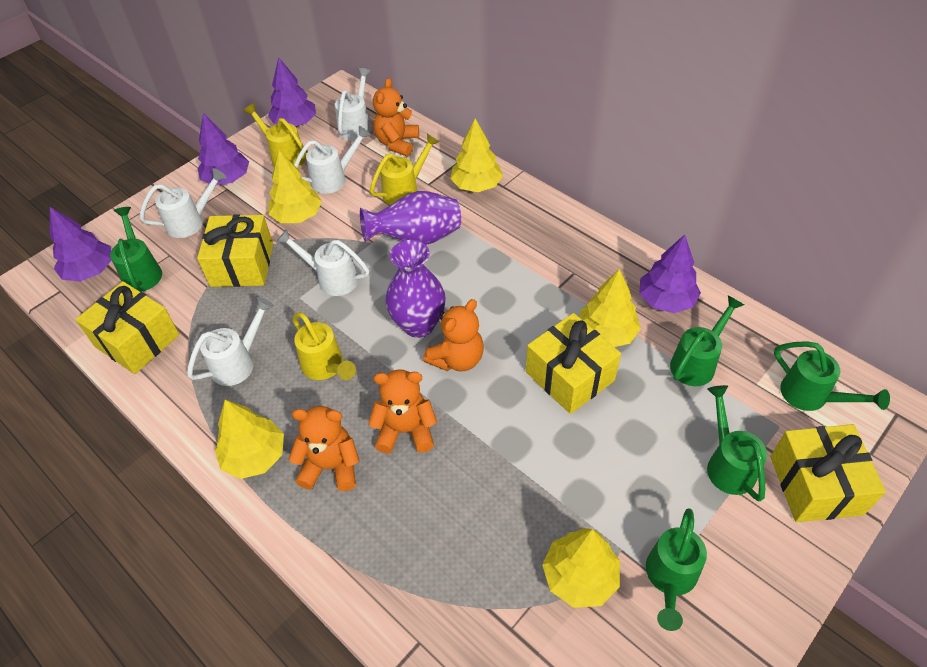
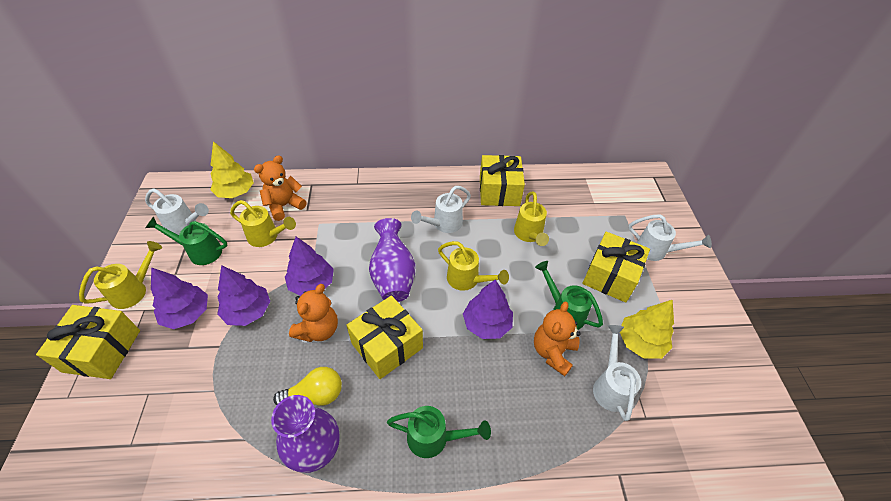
green watering can: 5 -> 3
orange teddy bear: 4 -> 3
white watering can: 5 -> 4
yellow light bulb: 0 -> 1
yellow tree: 5 -> 2
yellow watering can: 3 -> 4

